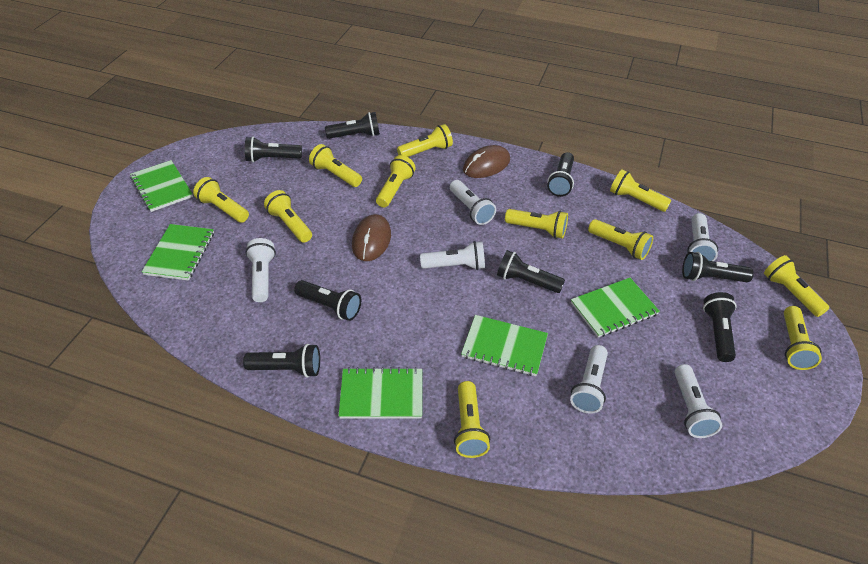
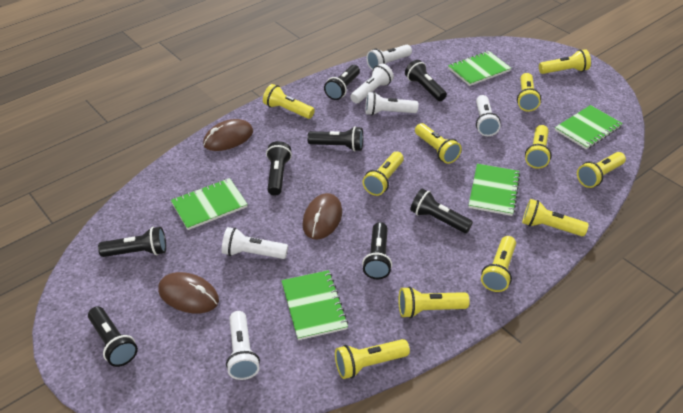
brown mouse: 2 -> 3

